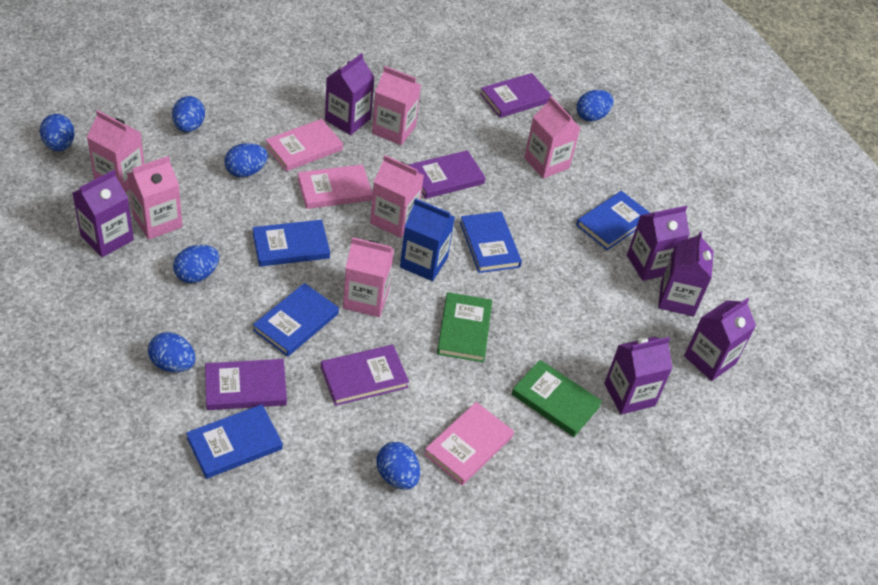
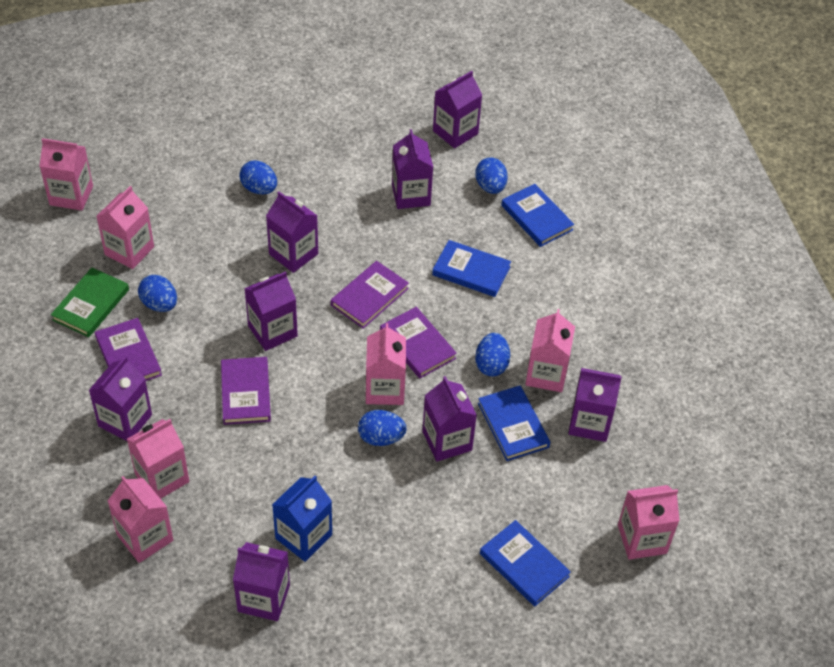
blue book: 5 -> 4
blue egg: 7 -> 5
green book: 2 -> 1
pink book: 3 -> 0
pink carton: 6 -> 7
purple carton: 6 -> 8

